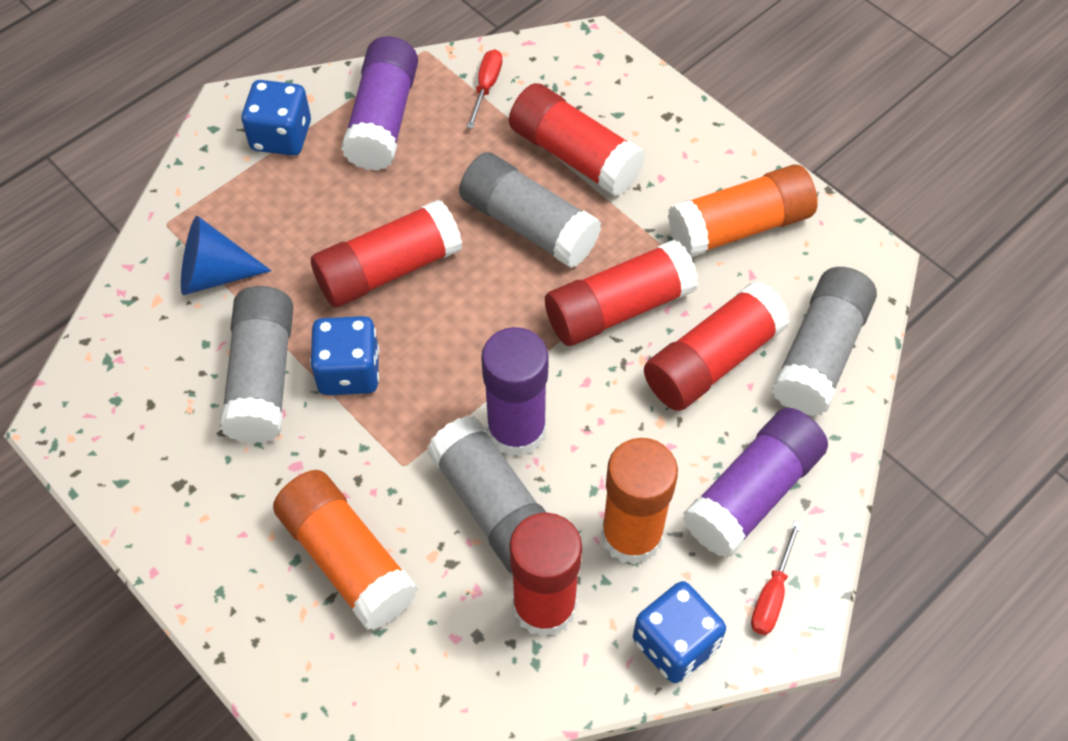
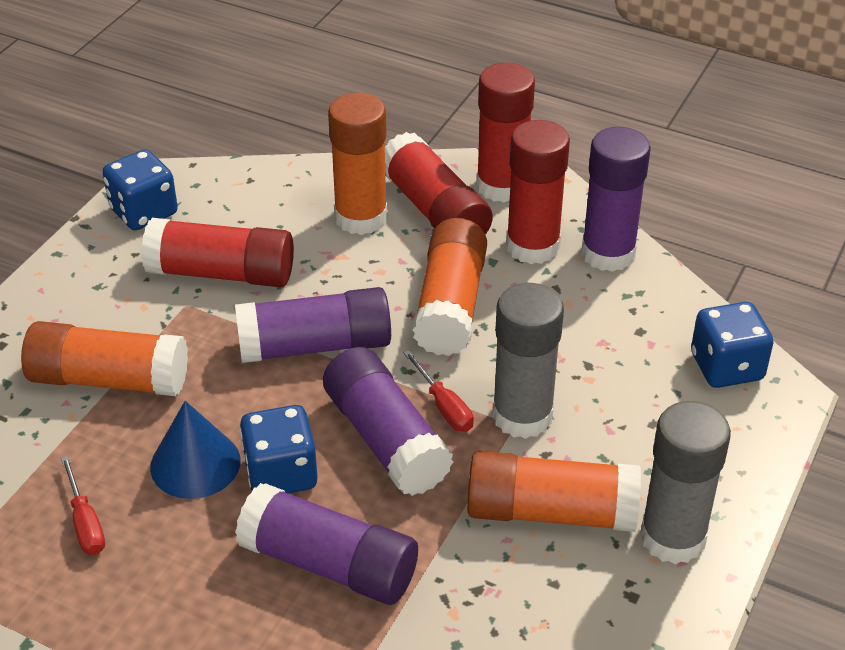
grey glue stick: 4 -> 2
orange glue stick: 3 -> 4
purple glue stick: 3 -> 4
red glue stick: 5 -> 4

